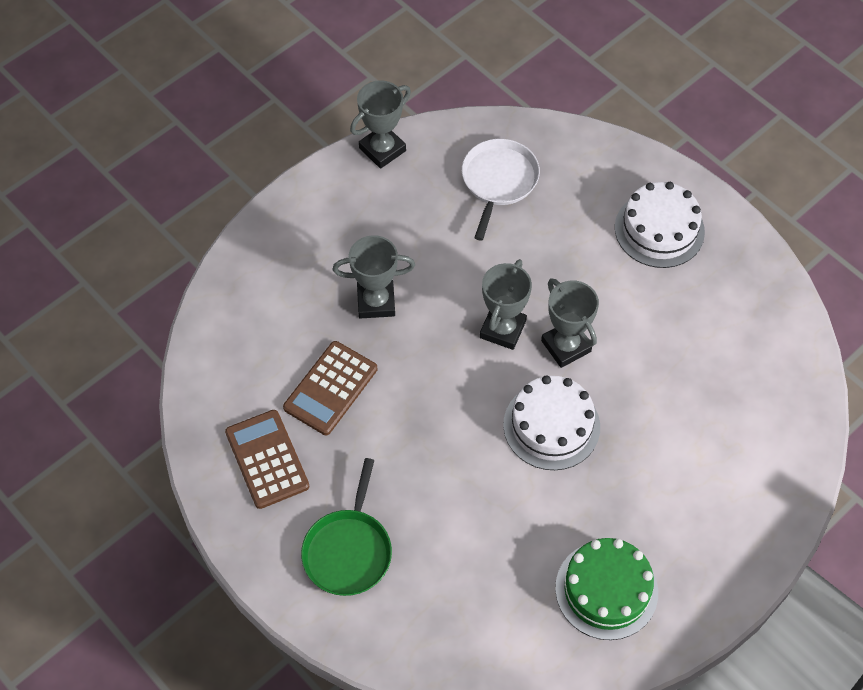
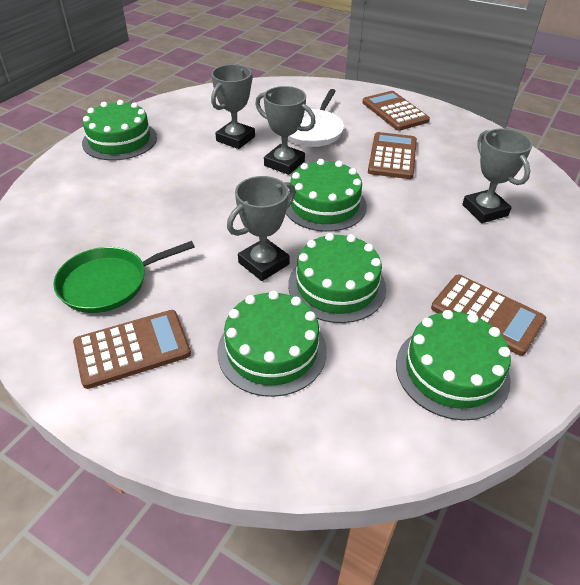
brown calculator: 2 -> 4
green cake: 1 -> 5
white cake: 2 -> 0

